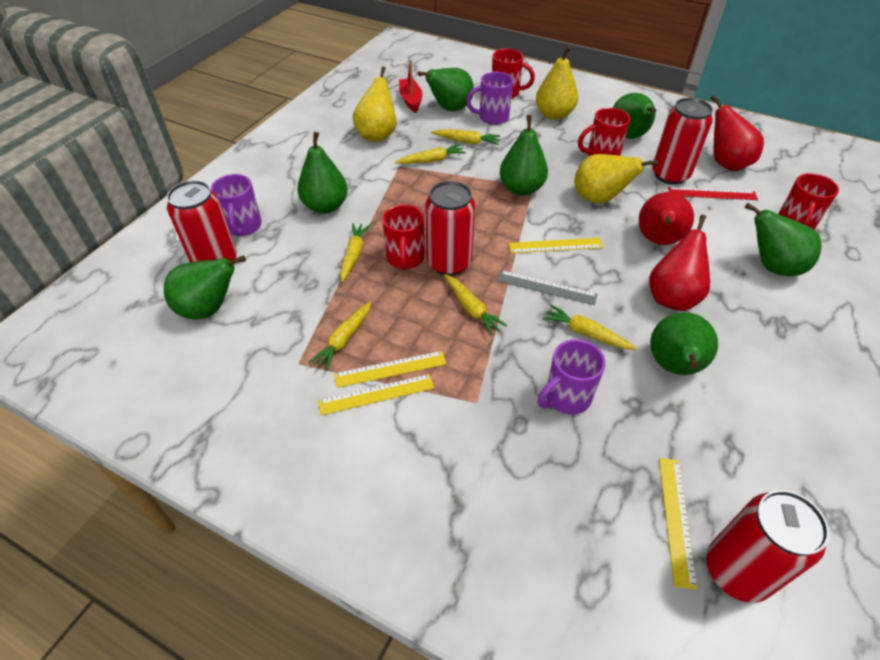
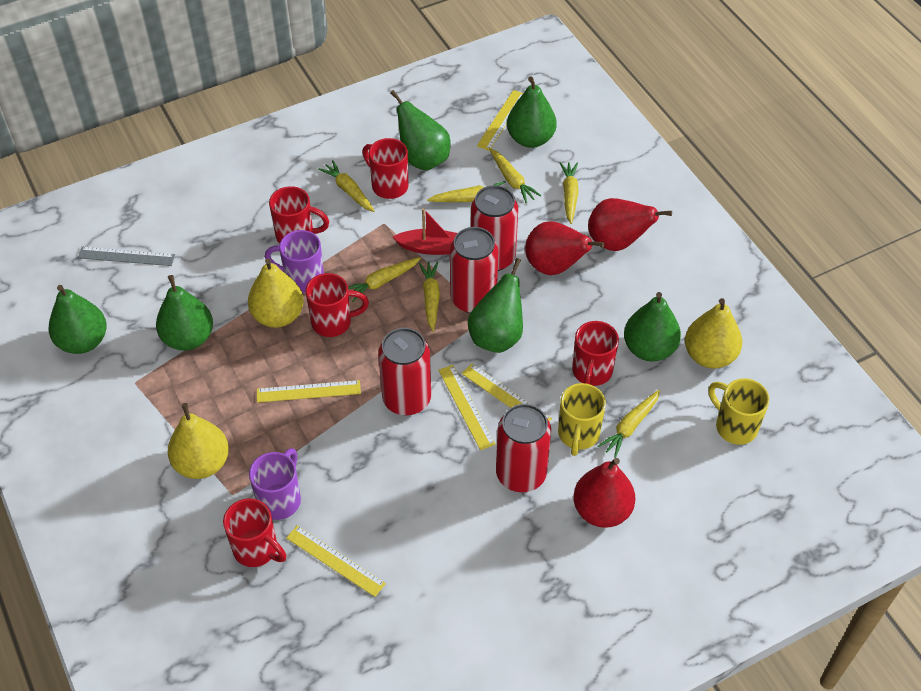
green pear: 7 -> 6
purple mug: 3 -> 2
red mug: 4 -> 5
red ruler: 1 -> 0
yellow carrot: 6 -> 7
yellow mug: 0 -> 2
yellow ruler: 4 -> 5

